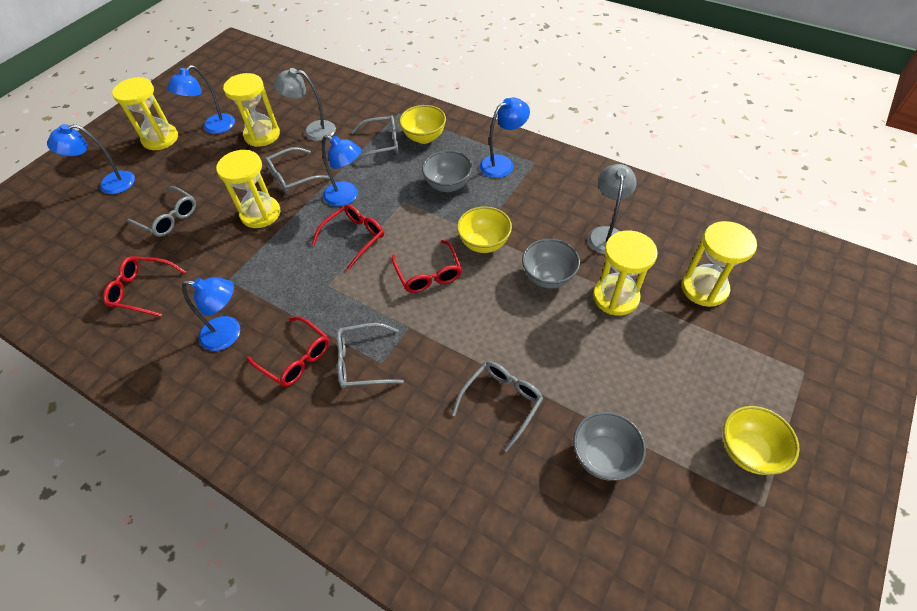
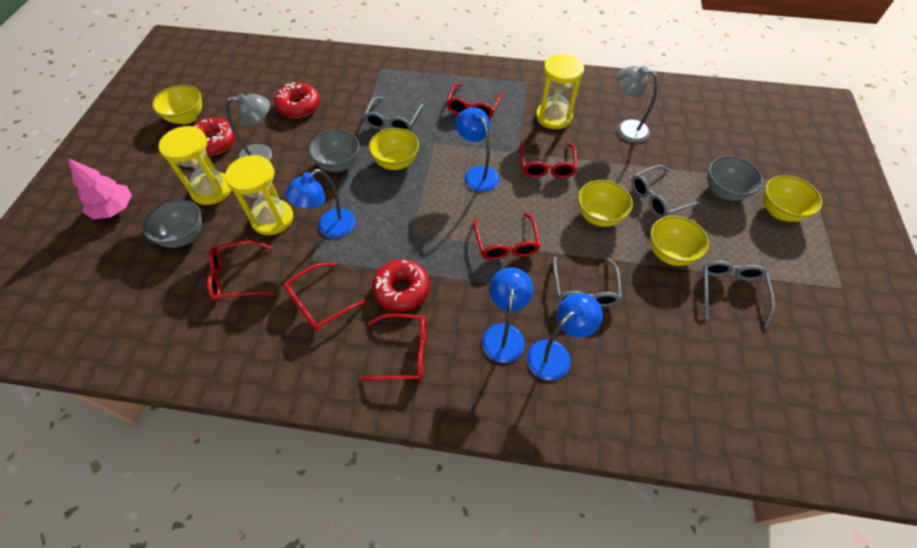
blue lamp: 5 -> 4
grey glasses: 5 -> 4
pink tree: 0 -> 1
red donut: 0 -> 3
red glasses: 4 -> 6
yellow bowl: 3 -> 5
yellow hourglass: 5 -> 3

